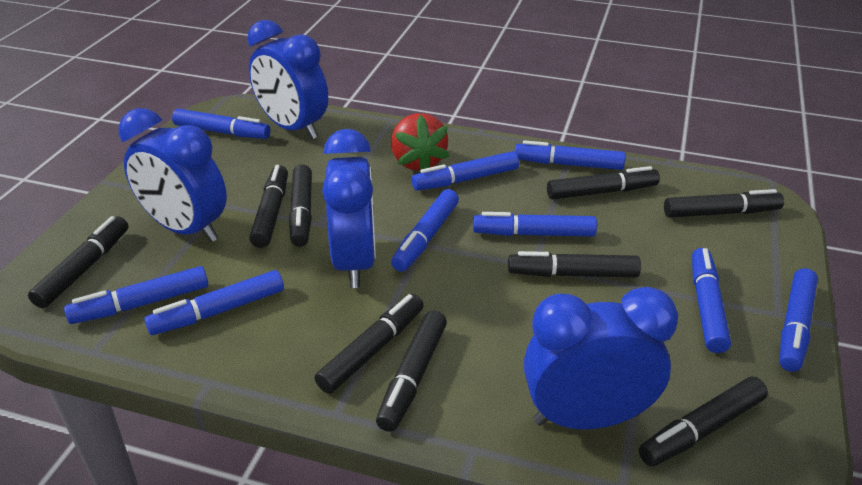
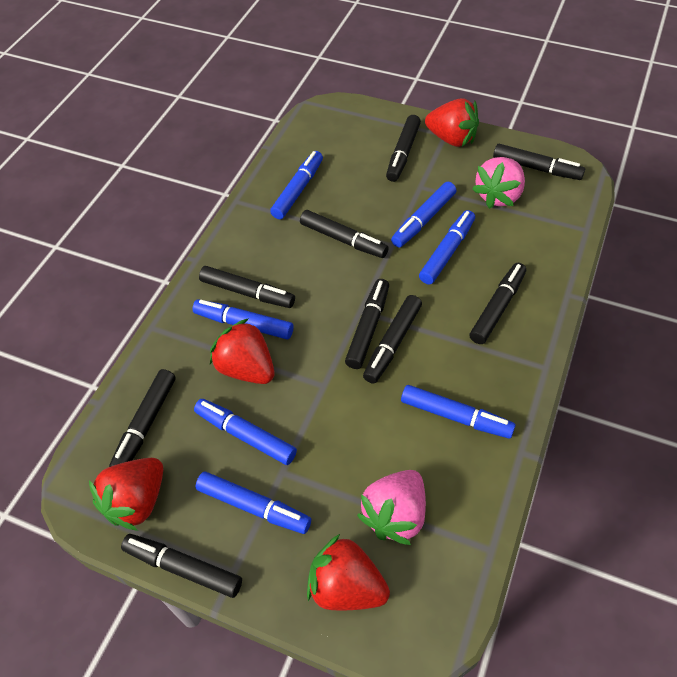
blue clock: 4 -> 0
blue marker: 9 -> 7
pink strawberry: 0 -> 2
red strawberry: 1 -> 4

